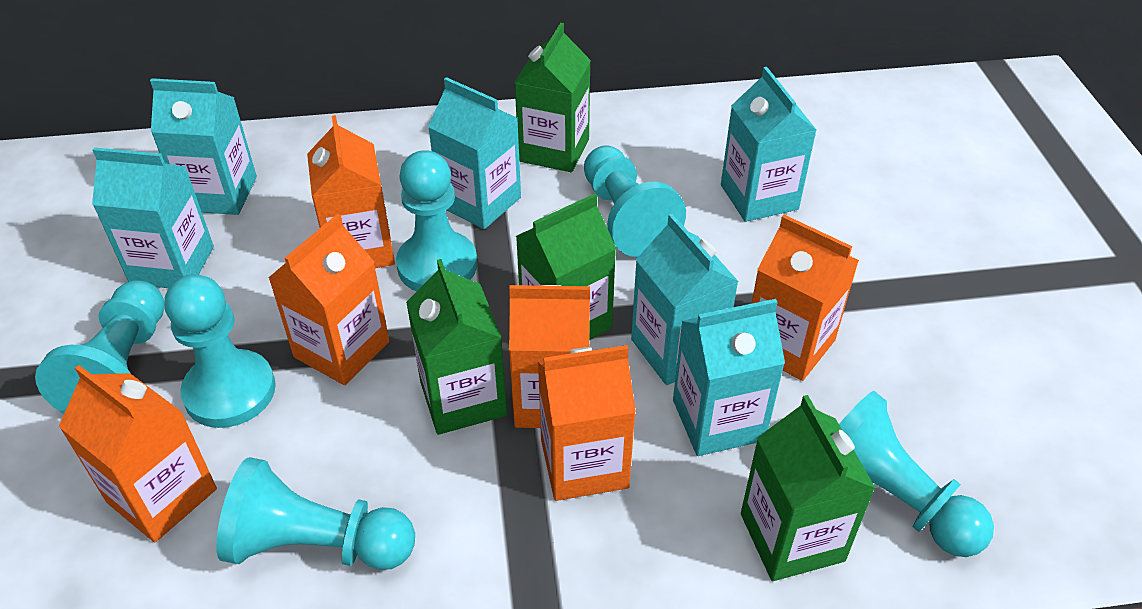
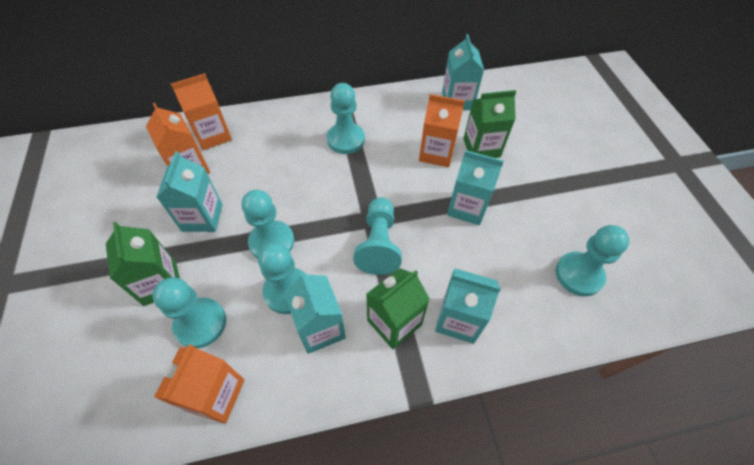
green carton: 4 -> 3
orange carton: 6 -> 4
turquoise carton: 6 -> 5

